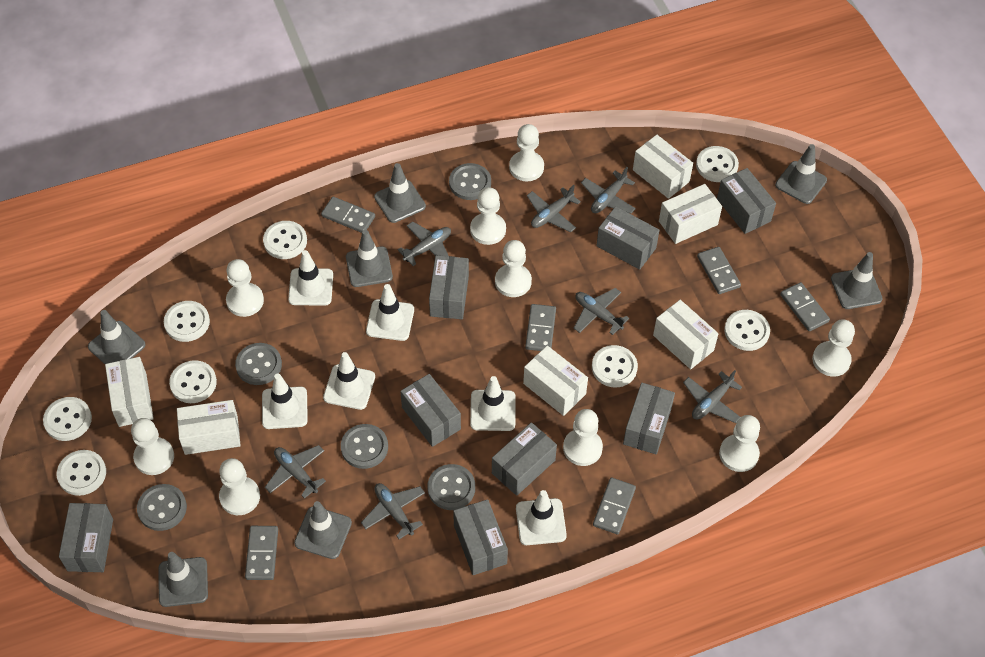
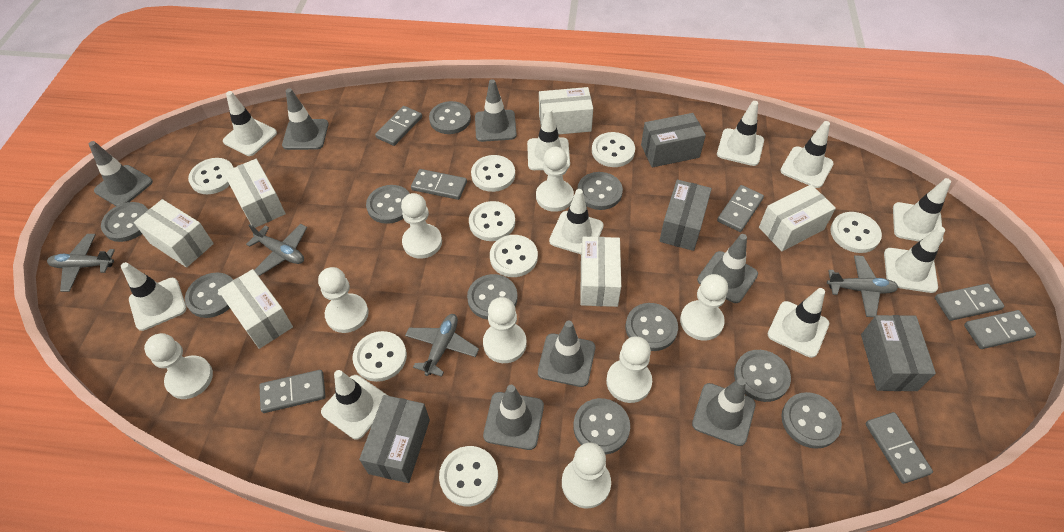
grey box: 8 -> 4
grey button: 5 -> 10
grey domino: 6 -> 7
grey plane: 7 -> 4
white pawn: 9 -> 8
white traffic cone: 6 -> 10

